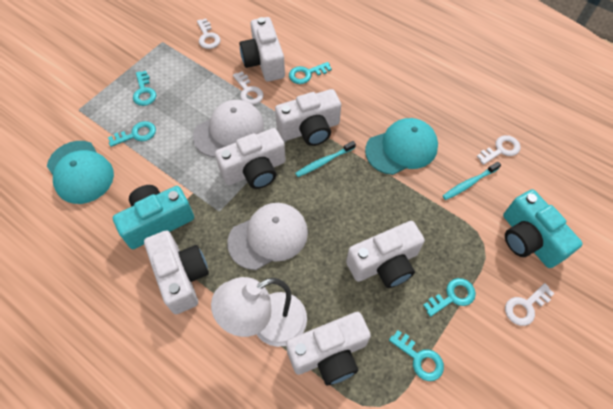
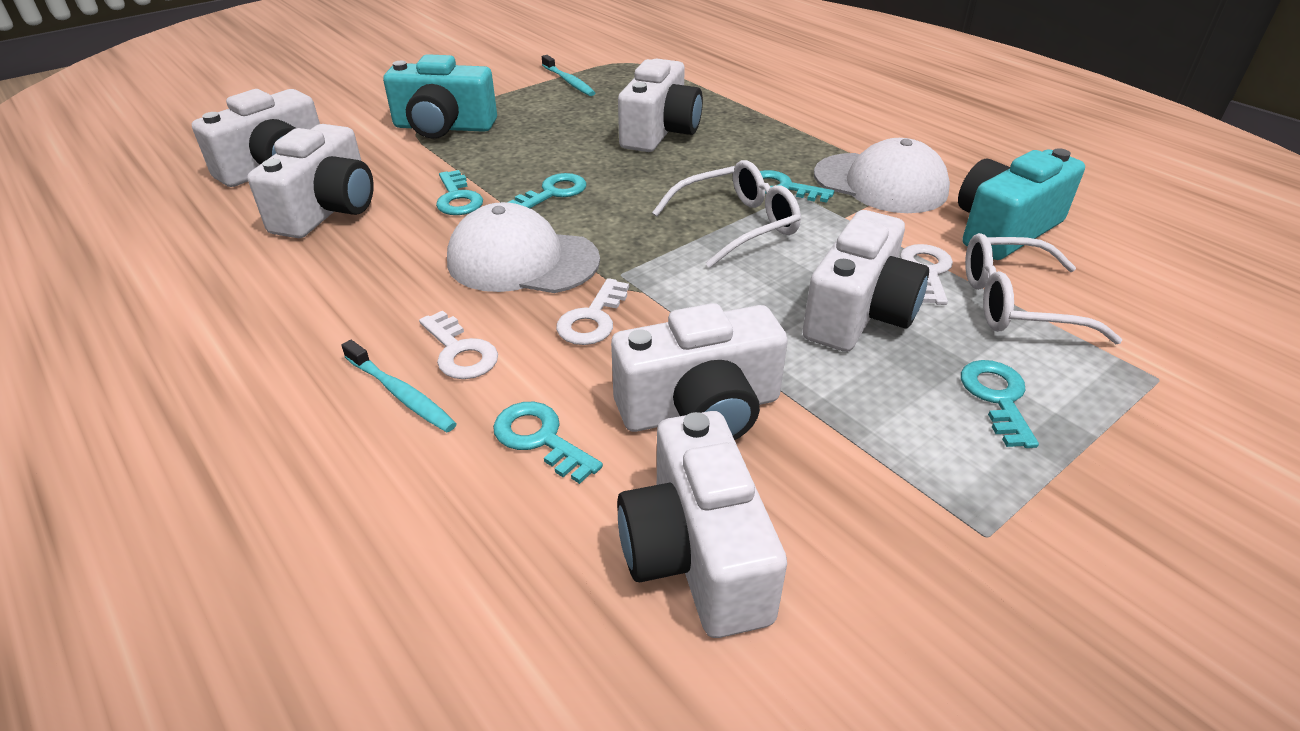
turquoise cap: 2 -> 0
white glasses: 0 -> 2
white key: 4 -> 3
white lamp: 1 -> 0

